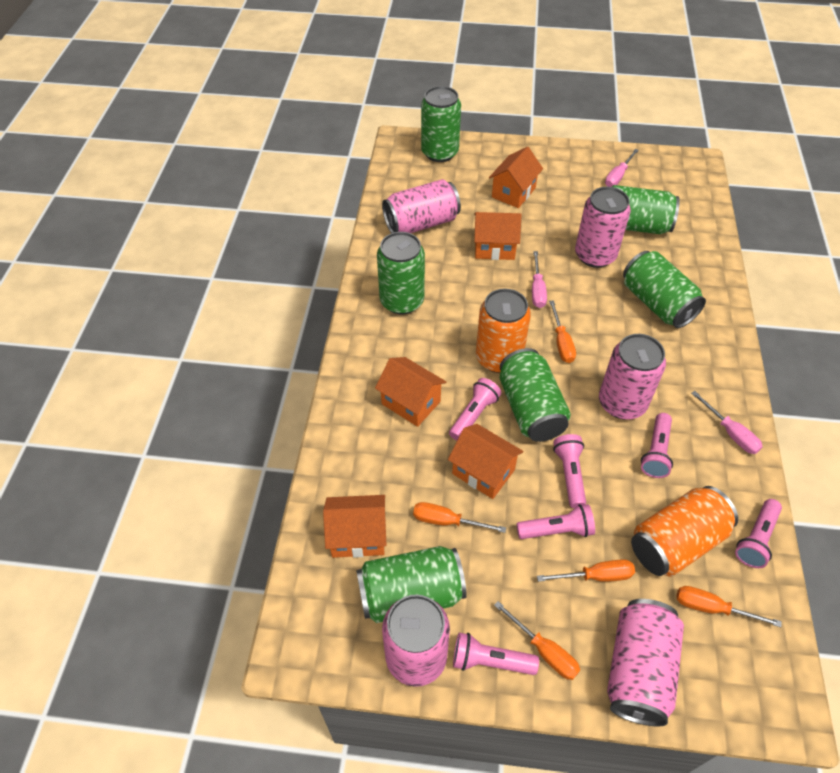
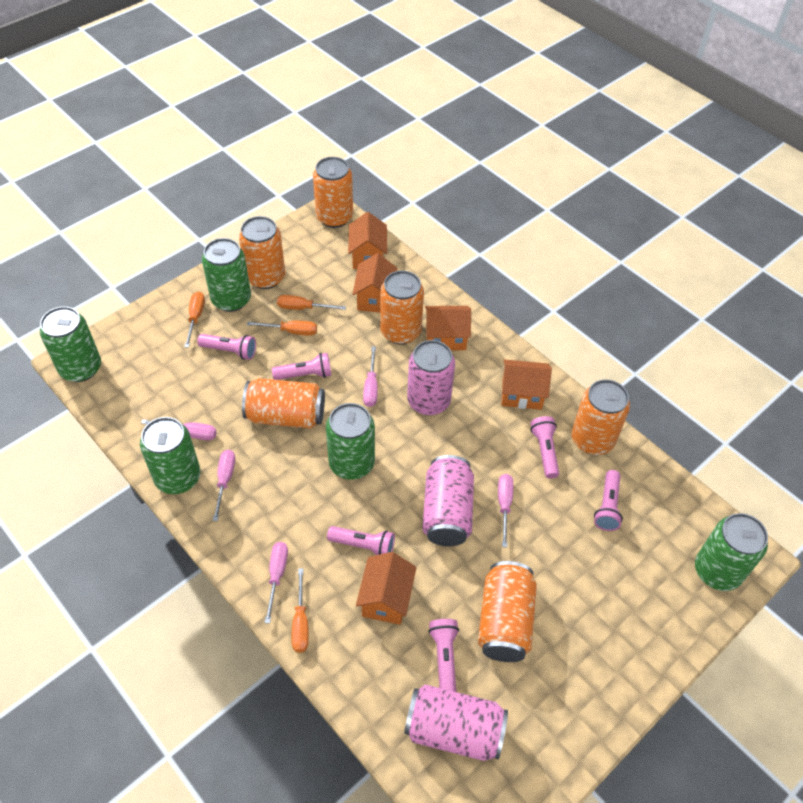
green can: 6 -> 5
orange can: 2 -> 6
orange screwdriver: 5 -> 4
pink can: 5 -> 3
pink screwdriver: 3 -> 5

